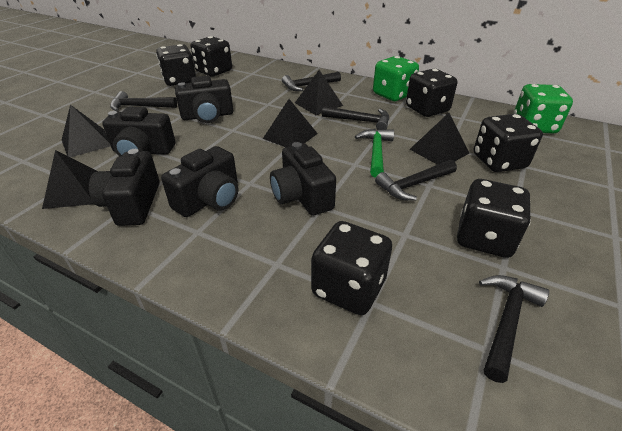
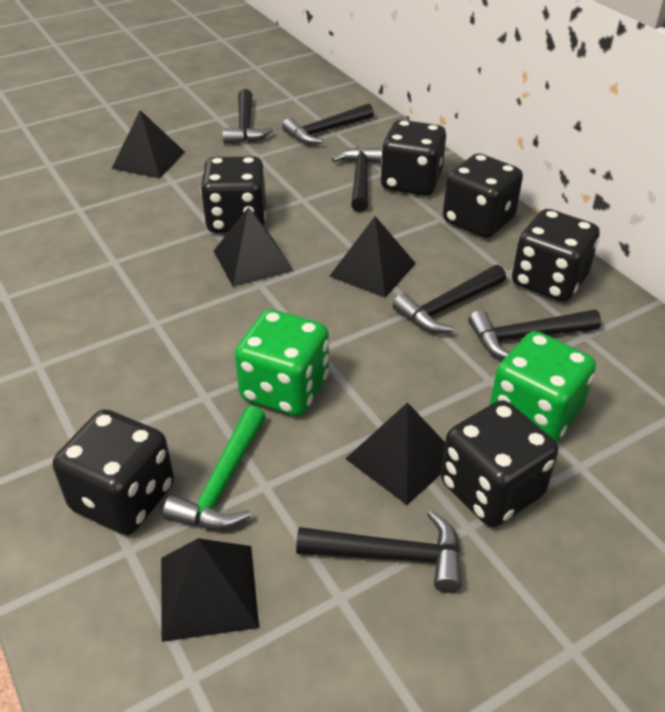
black camera: 5 -> 0
black hammer: 5 -> 6

